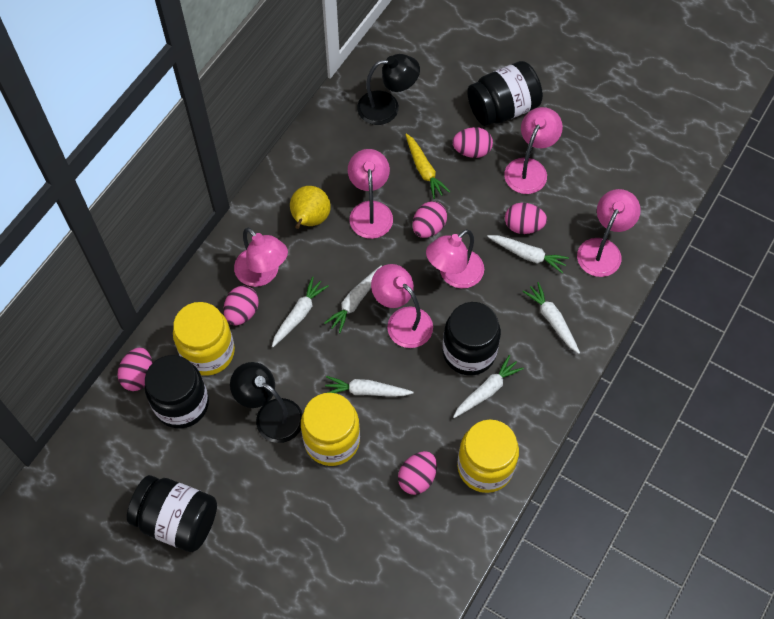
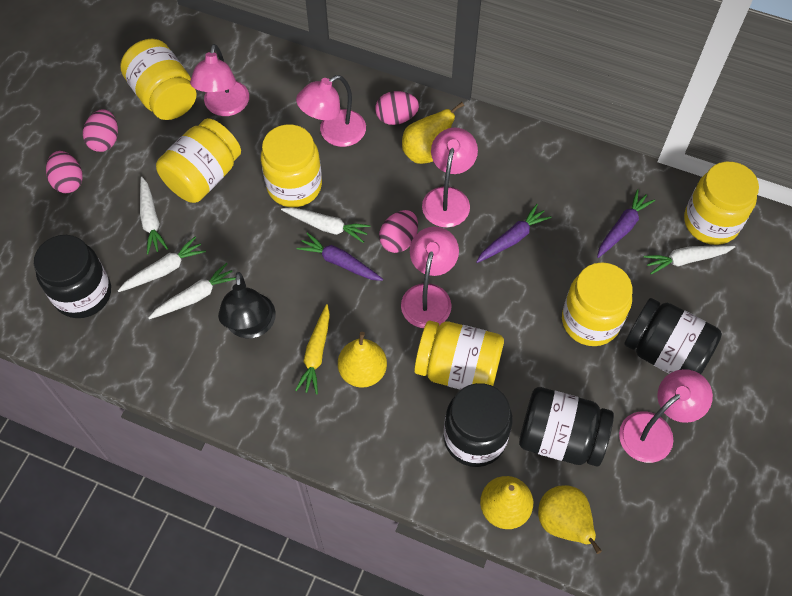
black lamp: 2 -> 1
pink egg: 6 -> 4
pink lamp: 6 -> 5
purple carrot: 0 -> 3
white carrot: 6 -> 5
yellow jar: 3 -> 6
yellow pear: 1 -> 4

